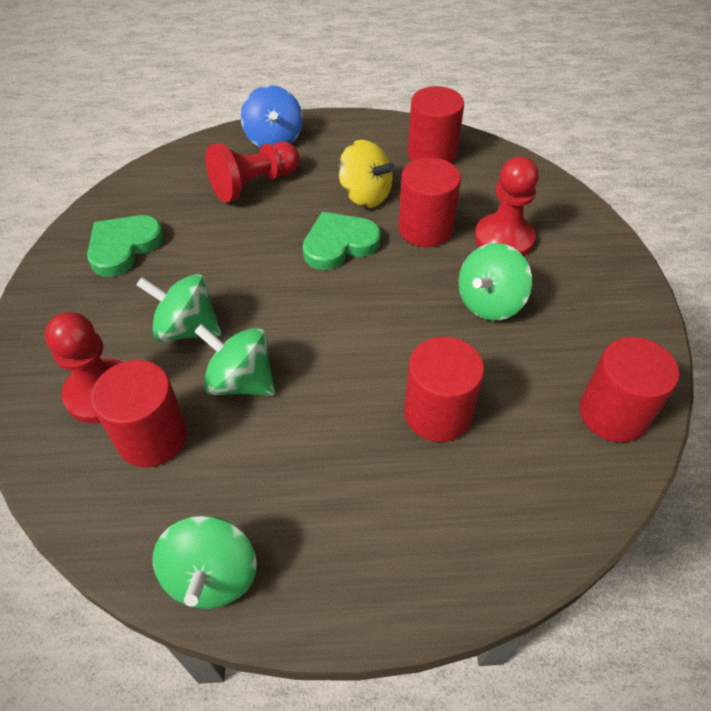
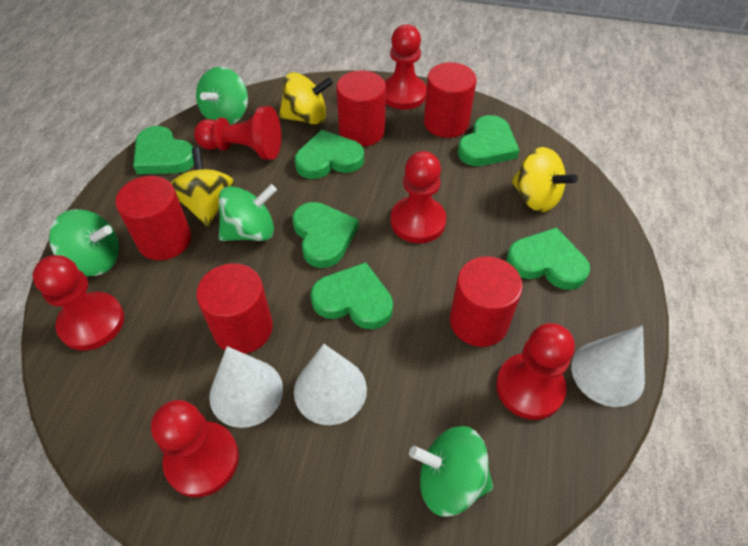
blue spinning top: 1 -> 0
green heart: 2 -> 6
red pawn: 3 -> 6
white cone: 0 -> 3
yellow spinning top: 1 -> 3

